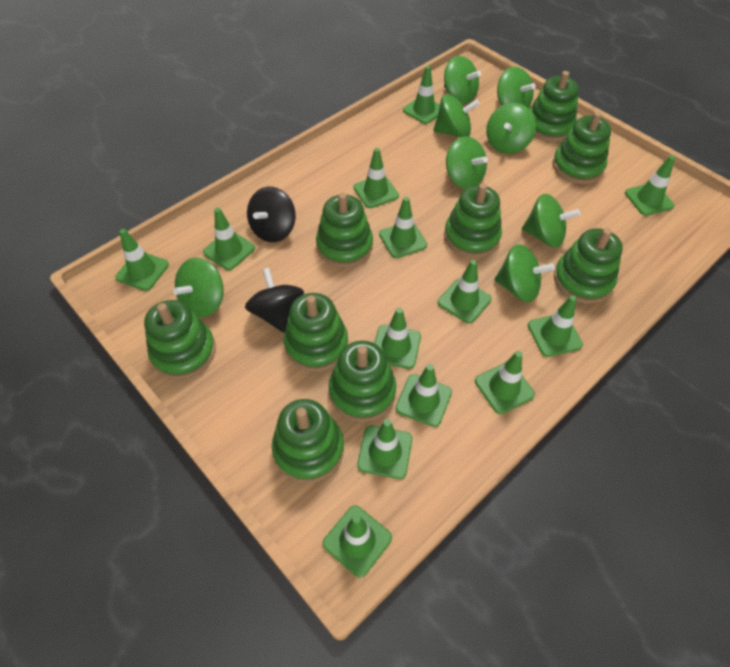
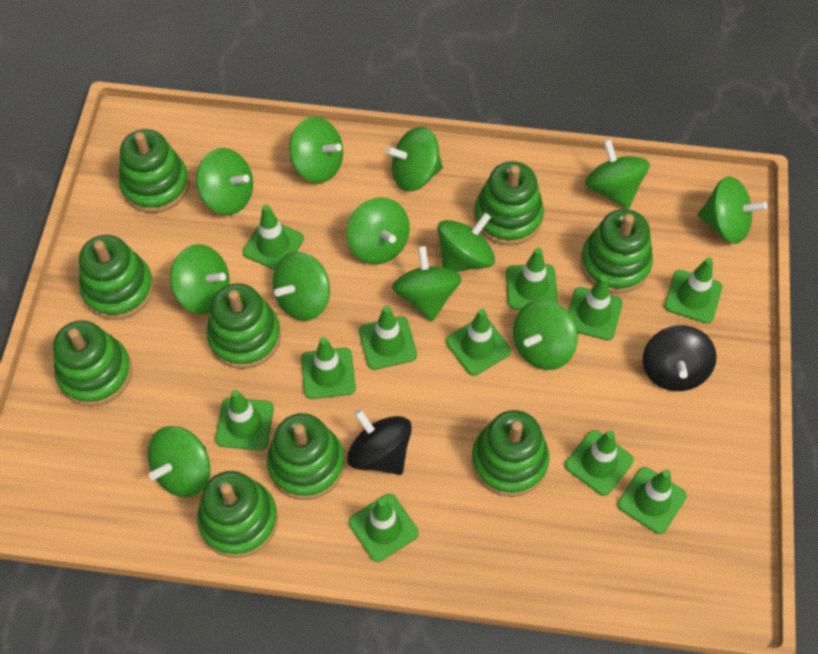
green spinning top: 8 -> 12
green traffic cone: 13 -> 11

